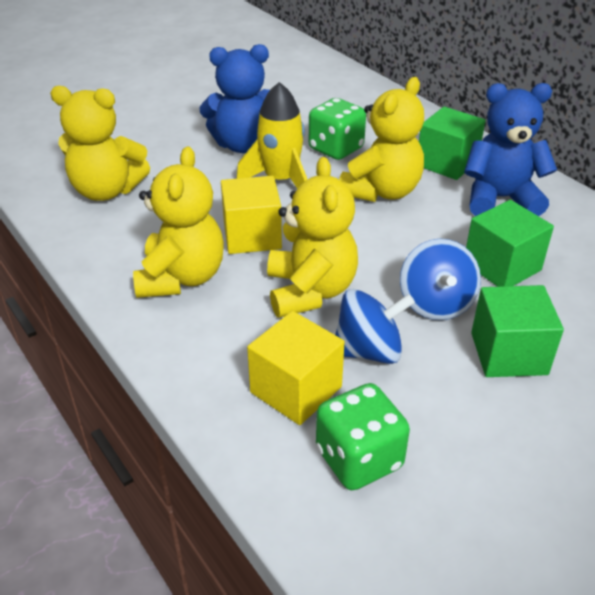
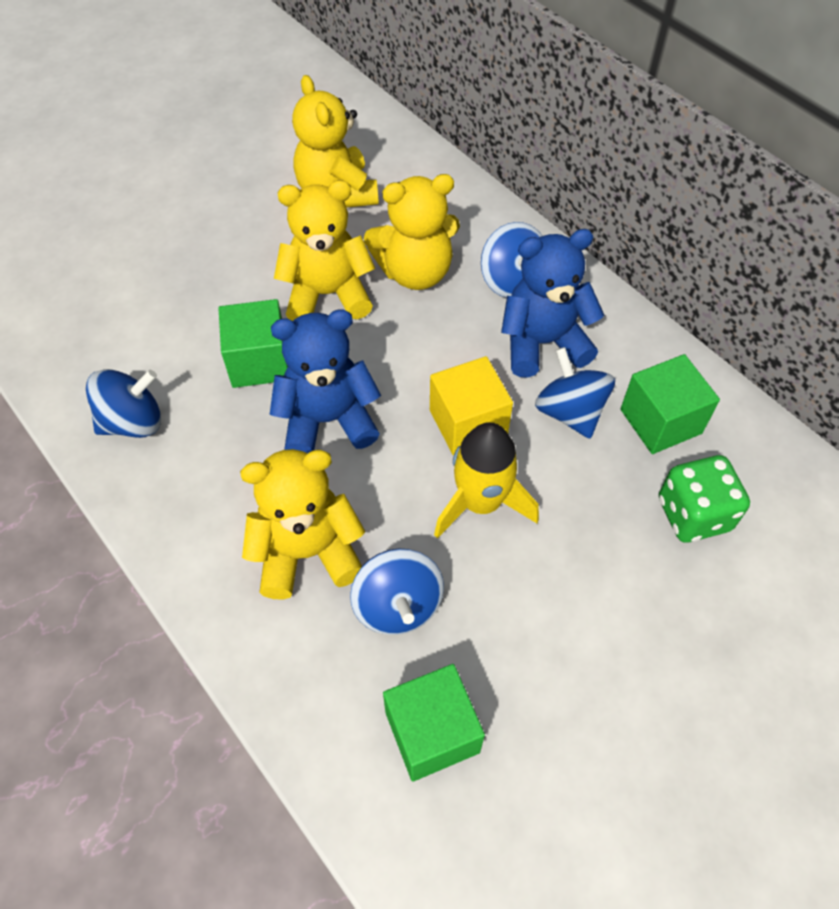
blue spinning top: 2 -> 4
green dice: 2 -> 1
yellow cube: 2 -> 1

